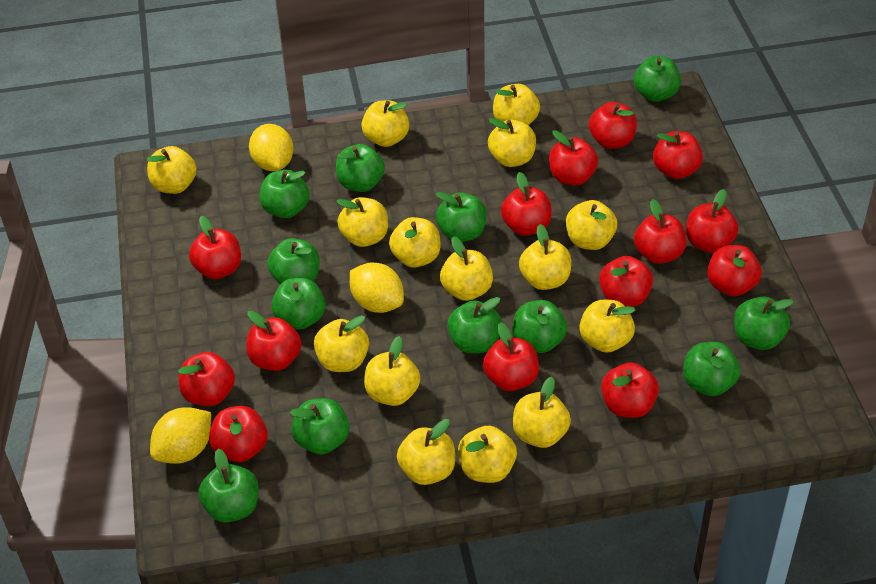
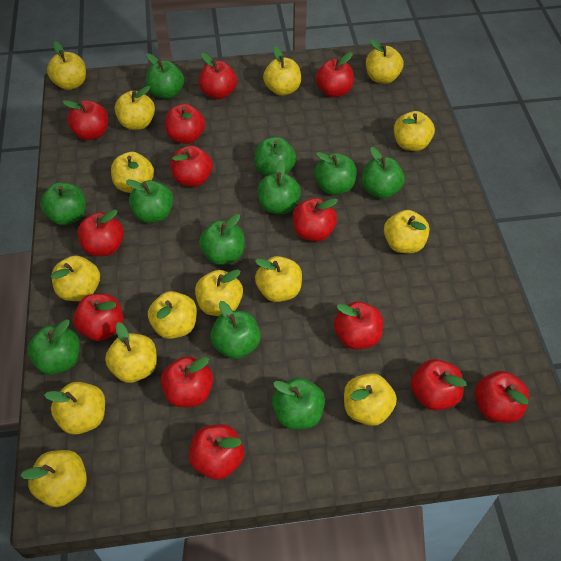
green apple: 12 -> 11
red apple: 14 -> 13
yellow lemon: 3 -> 0

